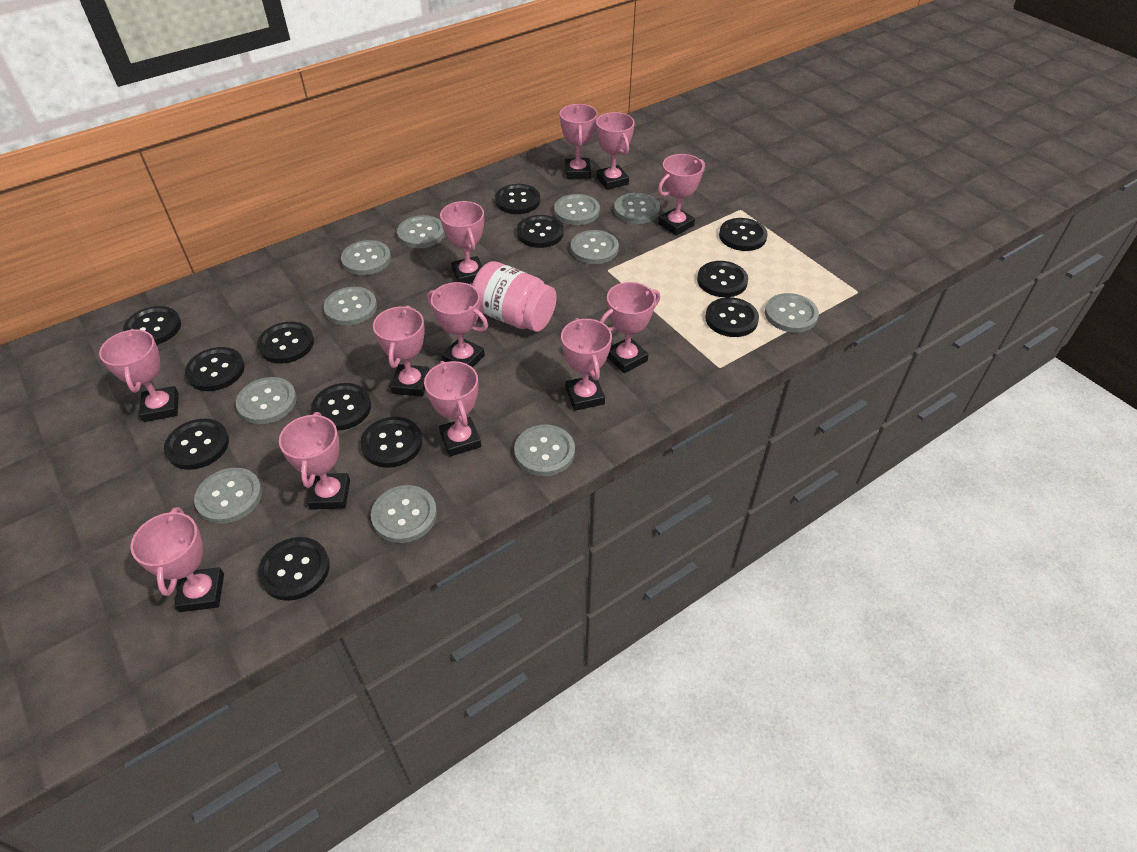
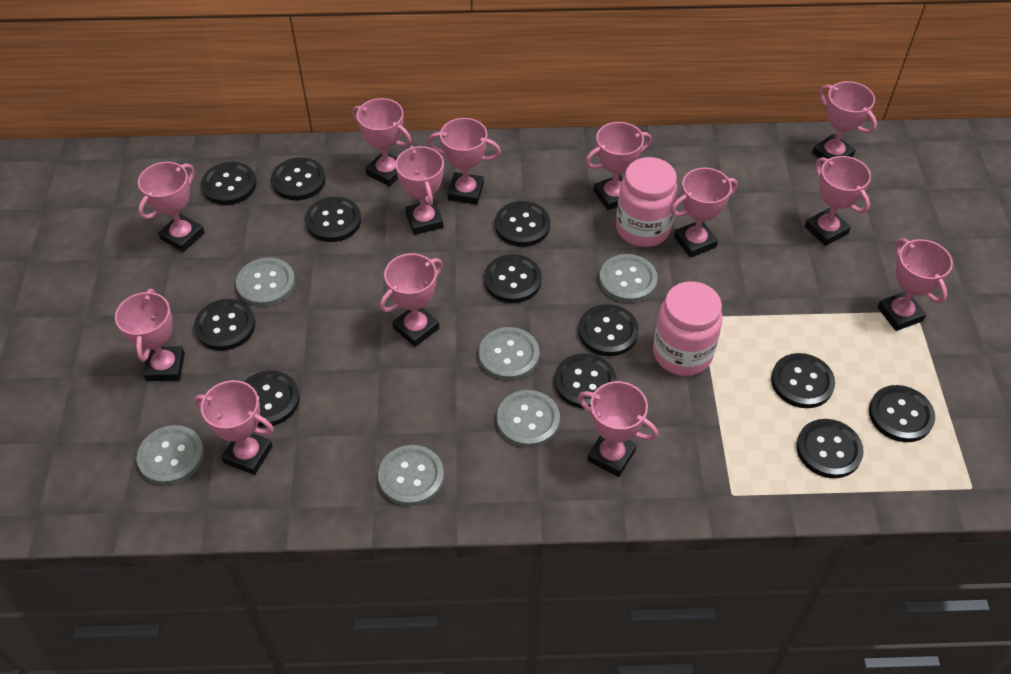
grey button: 11 -> 6
pink jar: 1 -> 2
pink trophy: 12 -> 13

